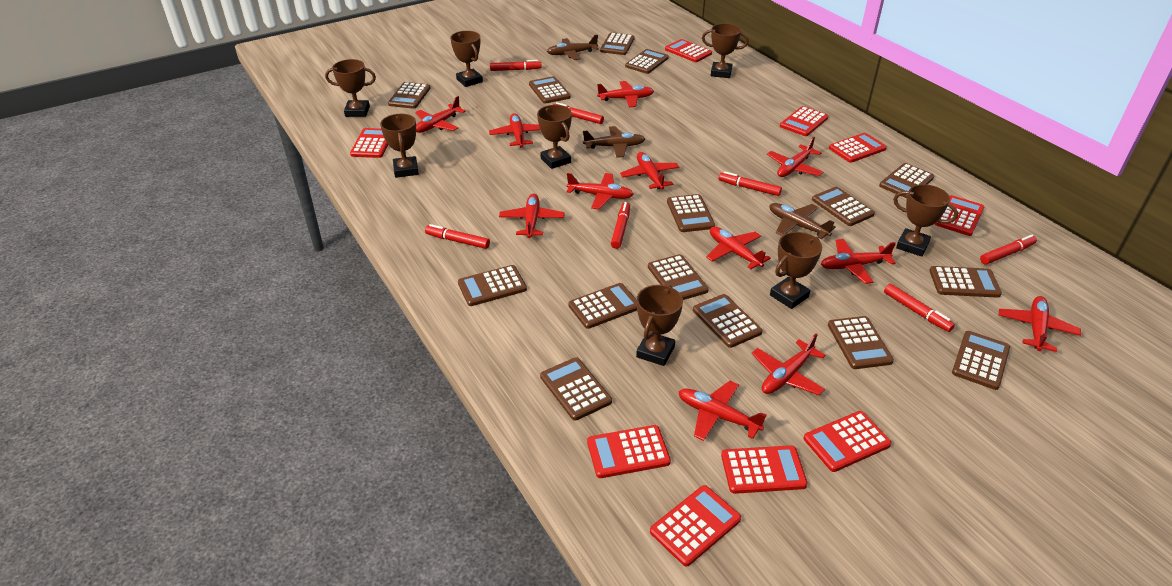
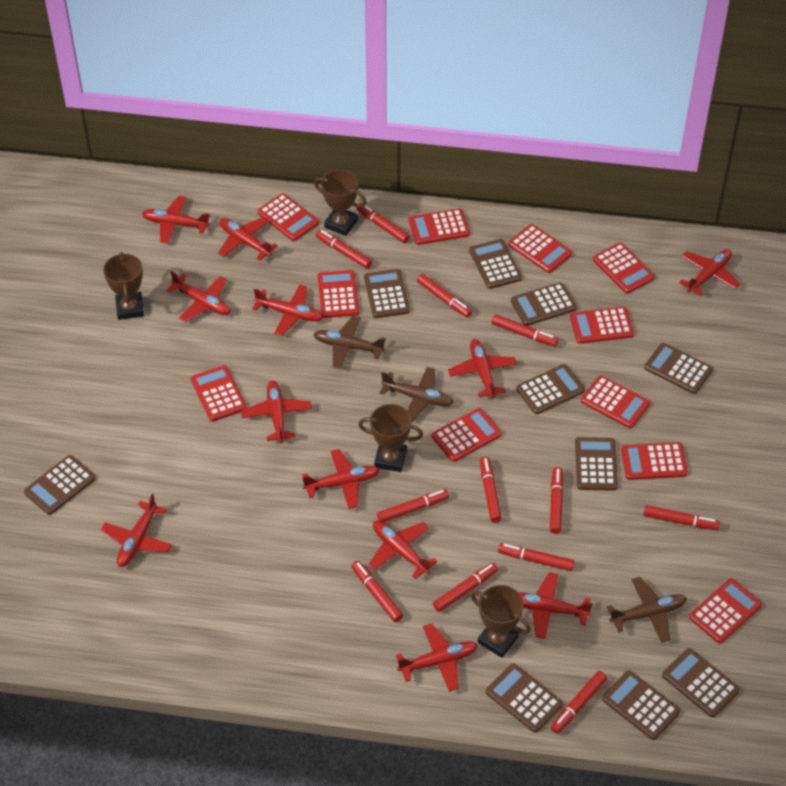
brown calculator: 15 -> 10
brown trophy: 8 -> 4
red calculator: 9 -> 11
red marker: 7 -> 12

